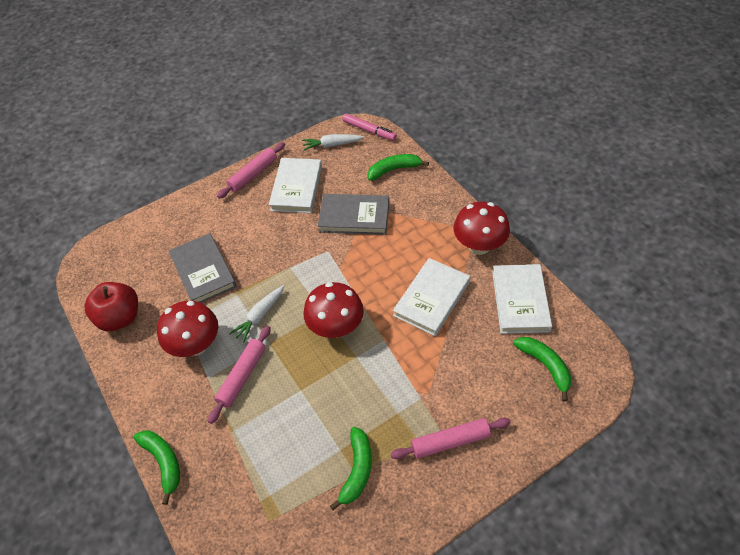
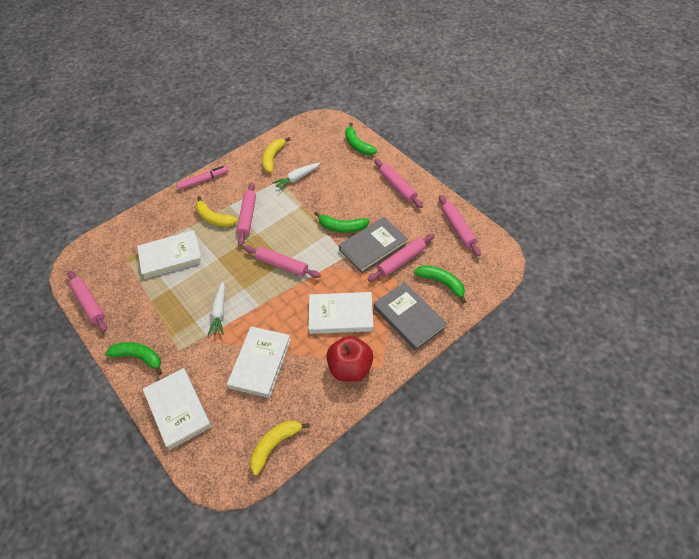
pink rolling pin: 3 -> 6
red mushroom: 3 -> 0
white book: 3 -> 4
yellow banana: 0 -> 3

